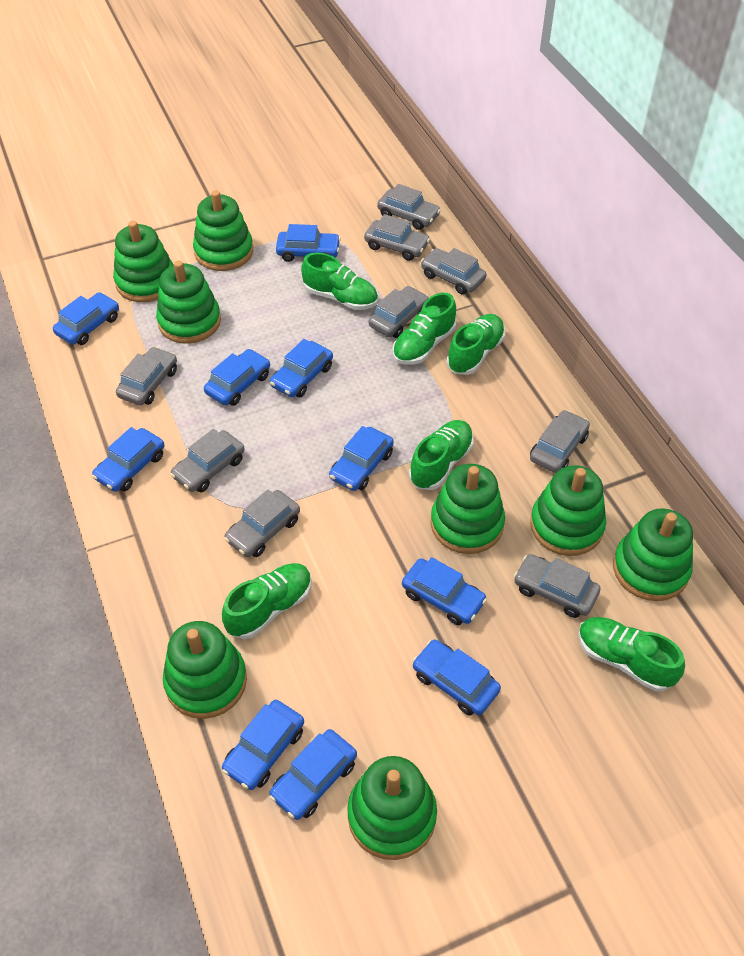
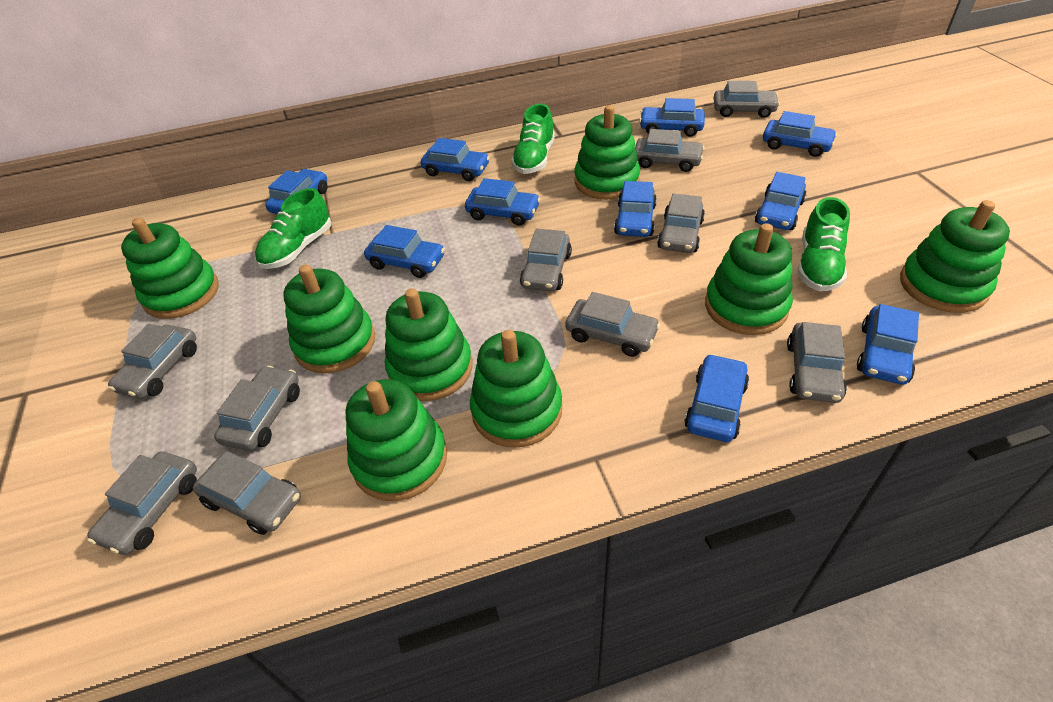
green shoe: 6 -> 3
grey car: 9 -> 10

